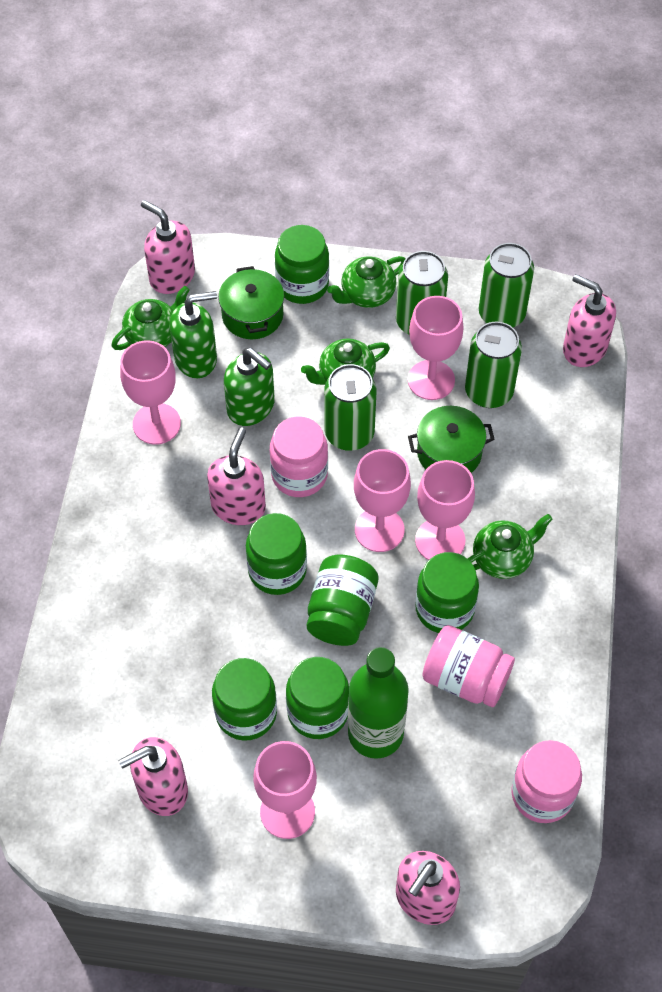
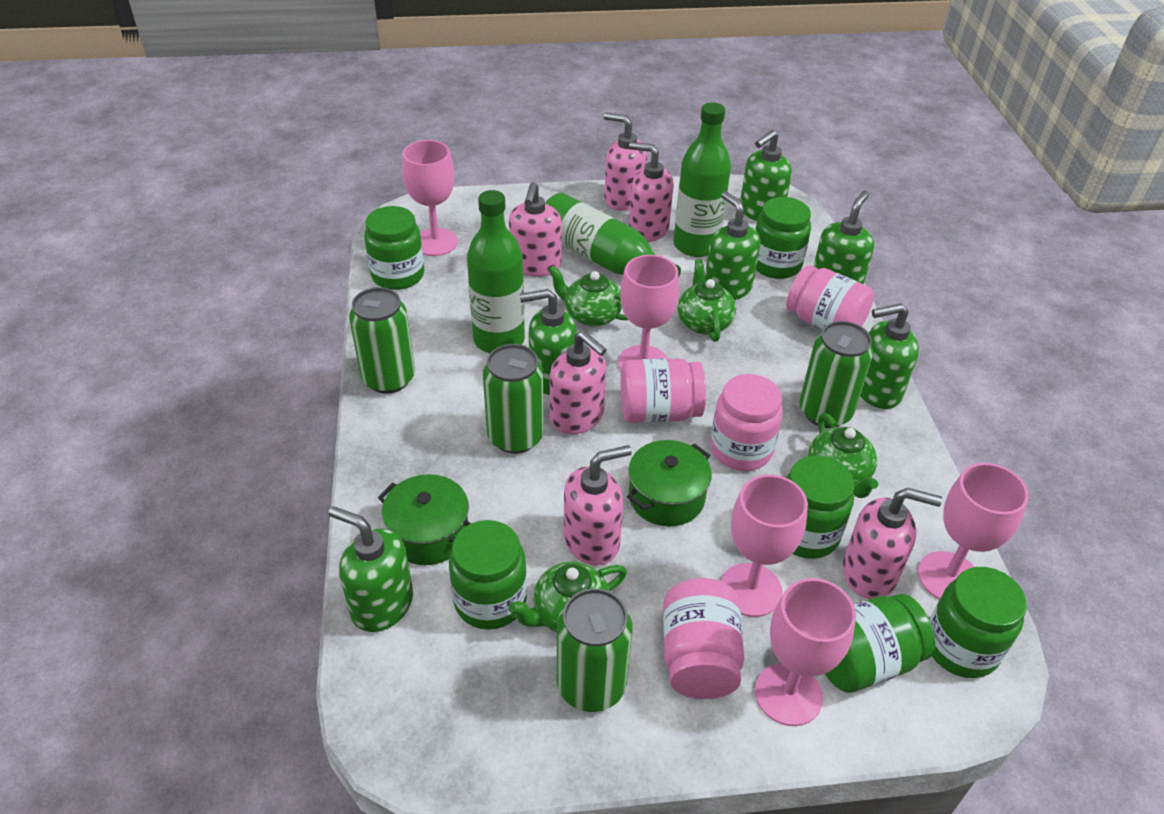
green bottle: 1 -> 3
green soap dispenser: 2 -> 6
pink jar: 3 -> 4
pink soap dispenser: 5 -> 6

